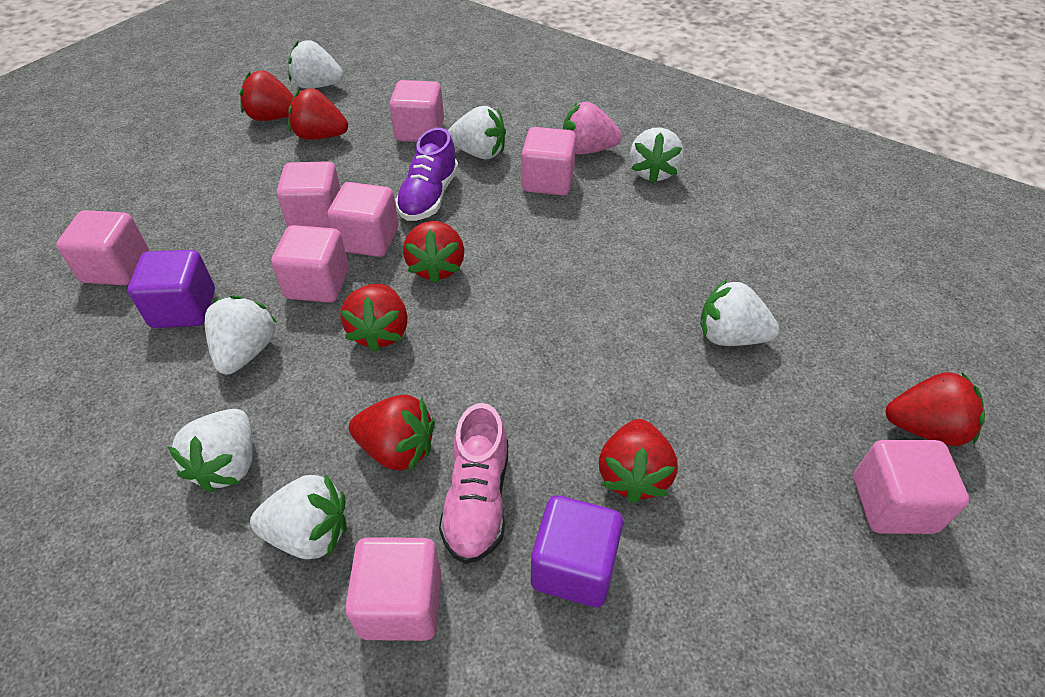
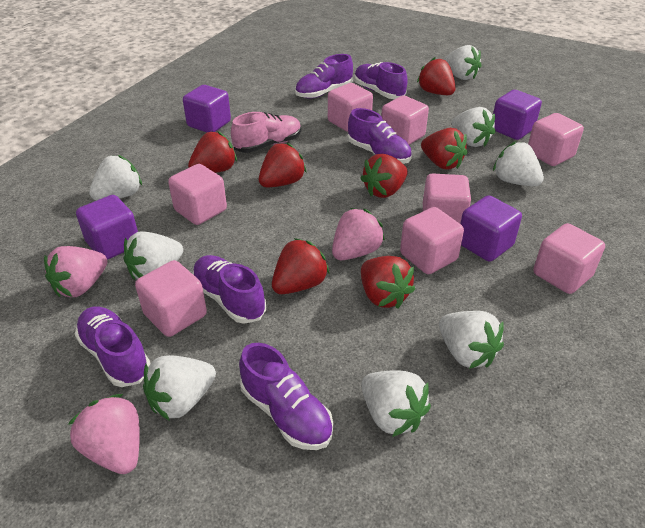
pink strawberry: 1 -> 3
purple cube: 2 -> 4
purple shoe: 1 -> 6
white strawberry: 7 -> 8

